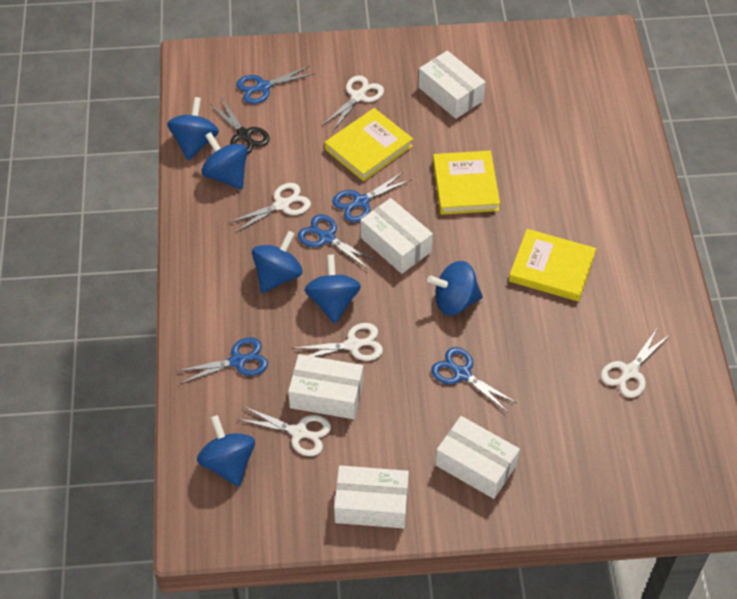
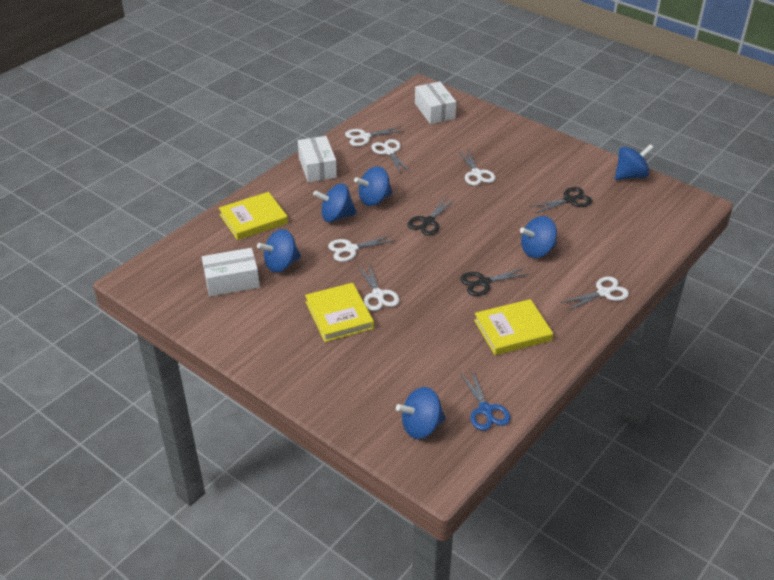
black scissors: 1 -> 3
blue scissors: 5 -> 1
white box: 5 -> 3
white scissors: 5 -> 6

